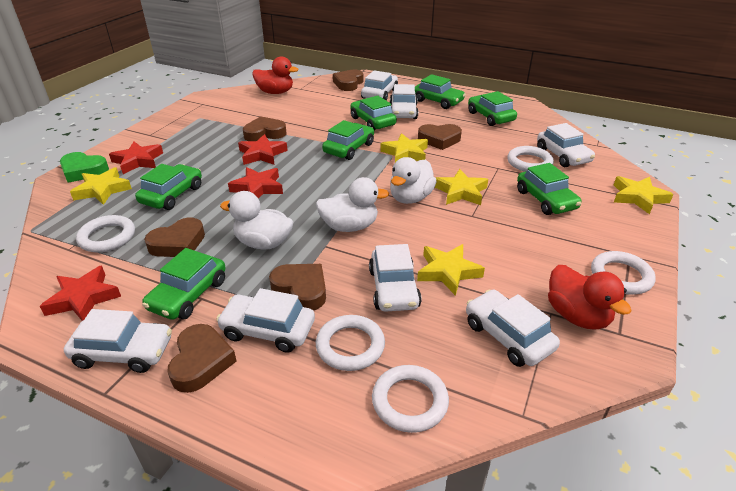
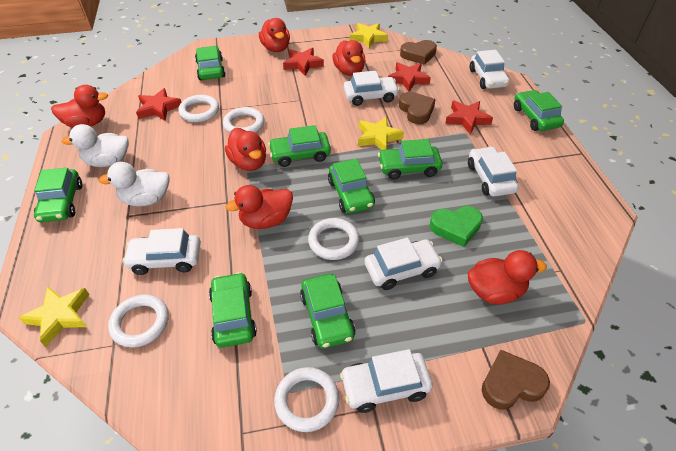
brown heart: 6 -> 3
green car: 7 -> 8
red duck: 2 -> 6
white car: 7 -> 6
white duck: 3 -> 2
yellow star: 5 -> 3

